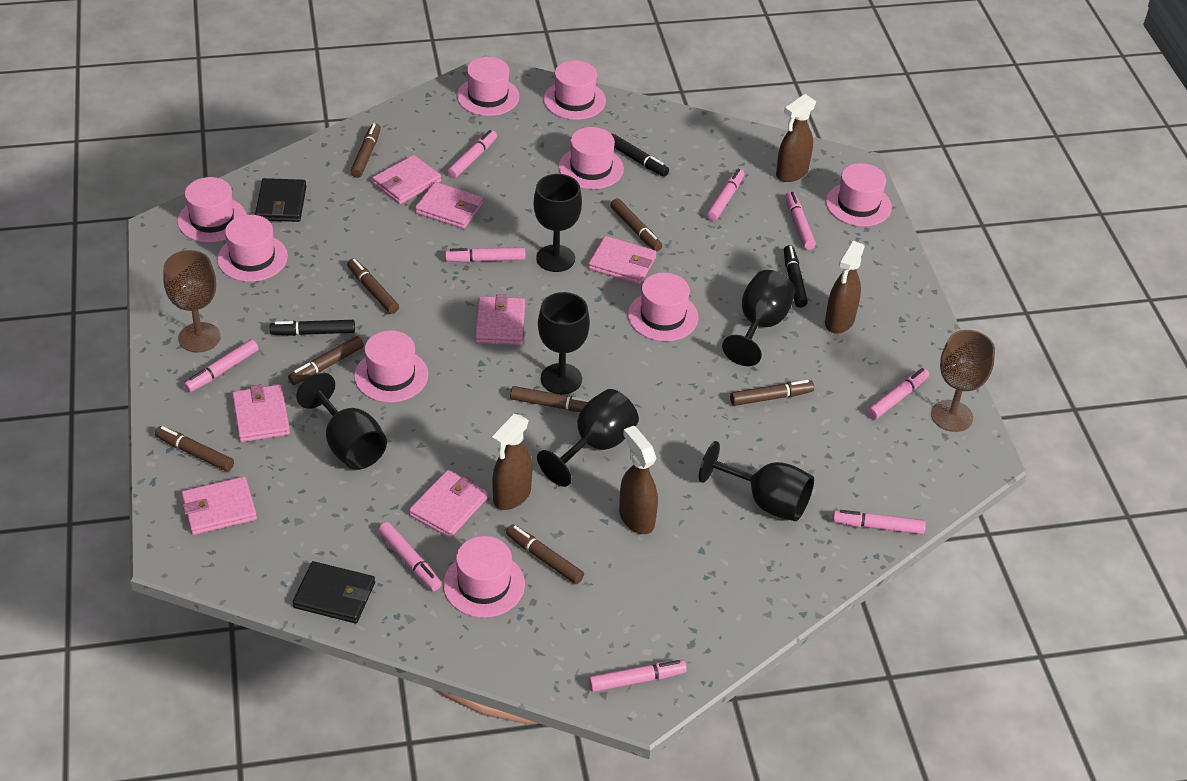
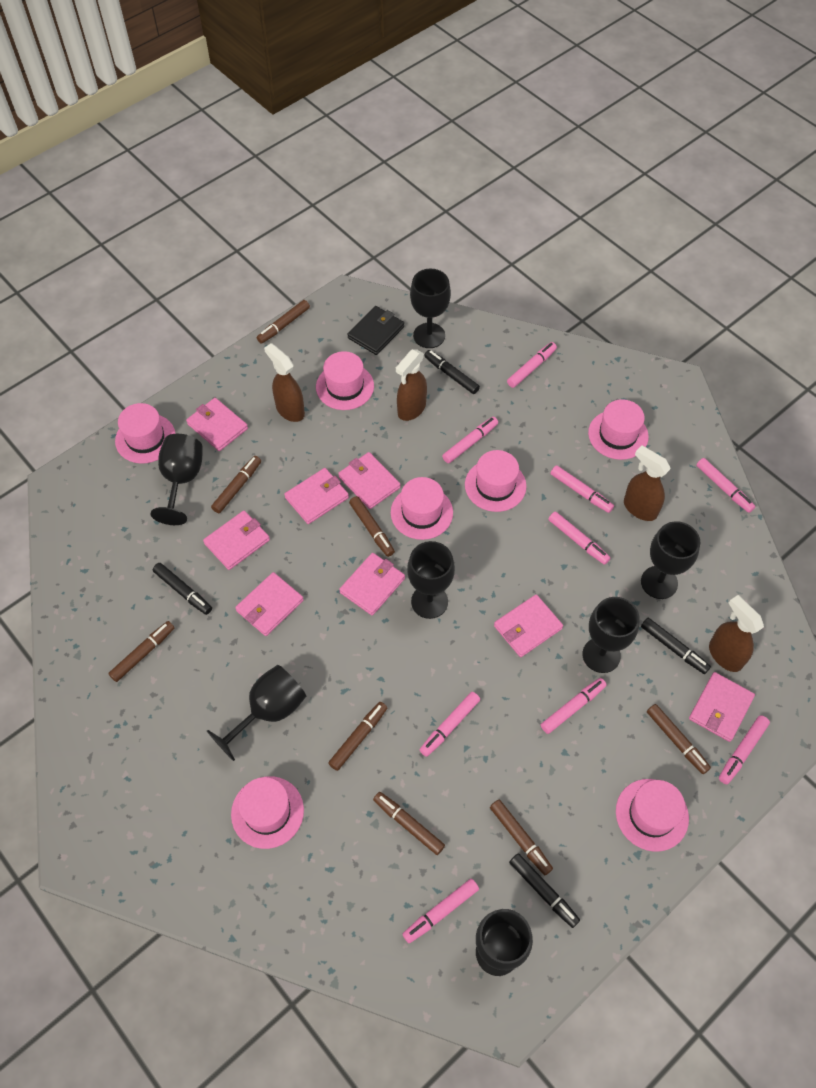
black goblet: 6 -> 7
black marker: 3 -> 4
black wallet: 2 -> 1
brown goblet: 2 -> 0
pink hat: 9 -> 7
pink wallet: 7 -> 8

